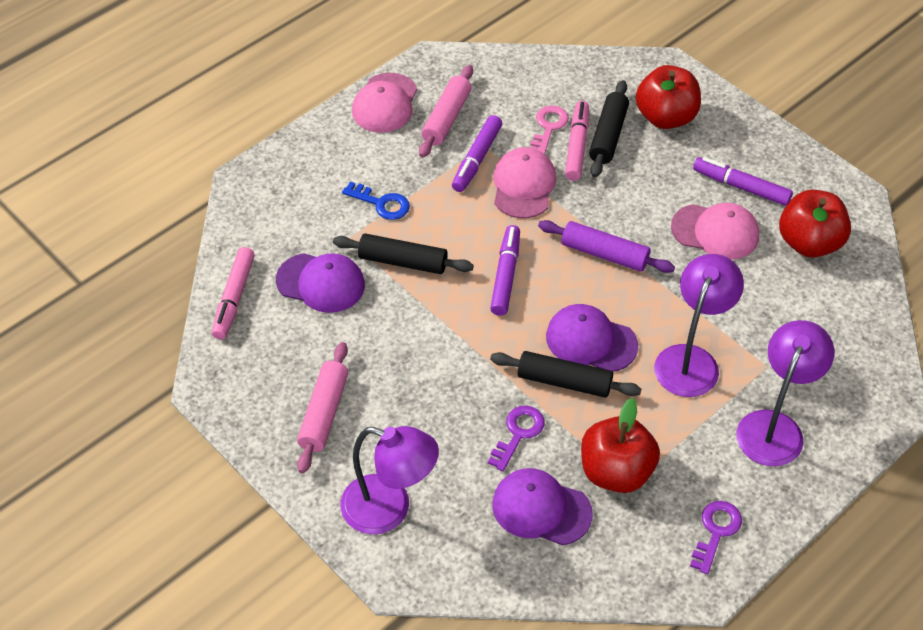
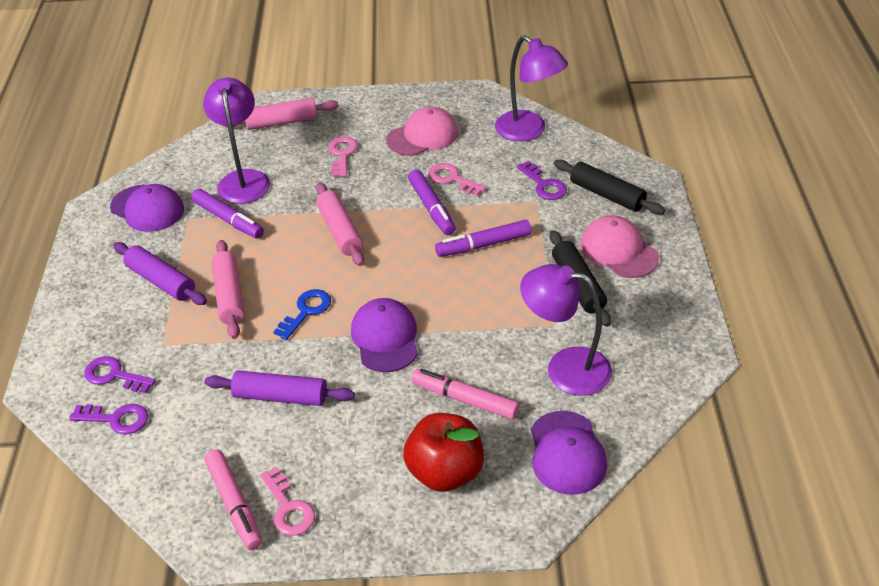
black rolling pin: 3 -> 2
pink cap: 3 -> 2
pink key: 1 -> 3
pink rolling pin: 2 -> 3
purple key: 2 -> 3
purple rolling pin: 1 -> 2
red apple: 3 -> 1

